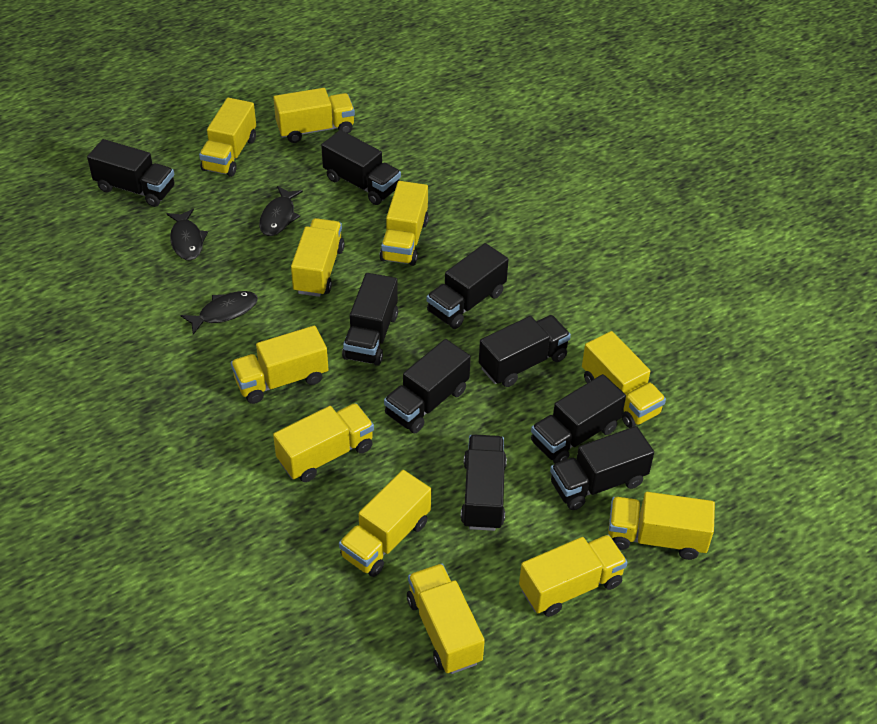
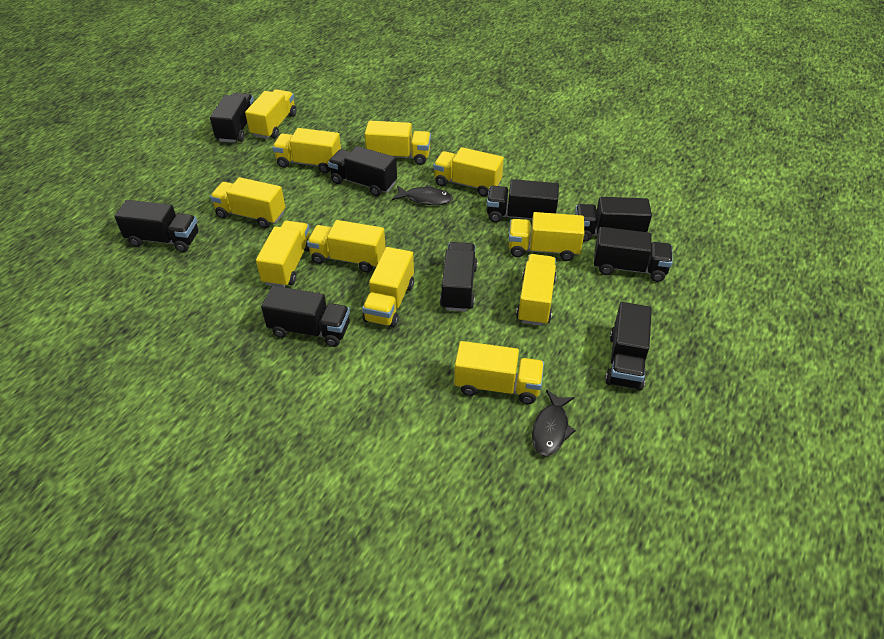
black fish: 3 -> 2

